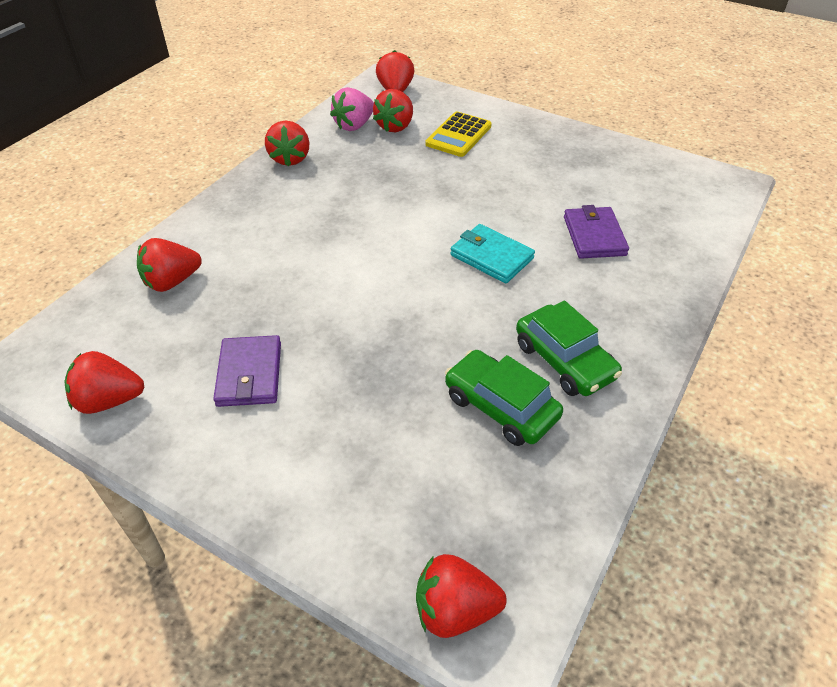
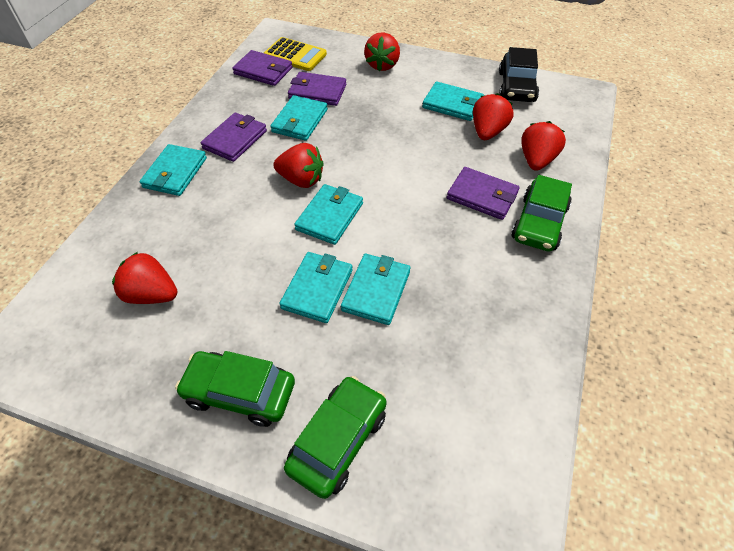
black car: 0 -> 1
green car: 2 -> 3
pink strawberry: 1 -> 0
purple wallet: 2 -> 4
red strawberry: 6 -> 5
turquoise wallet: 1 -> 6

